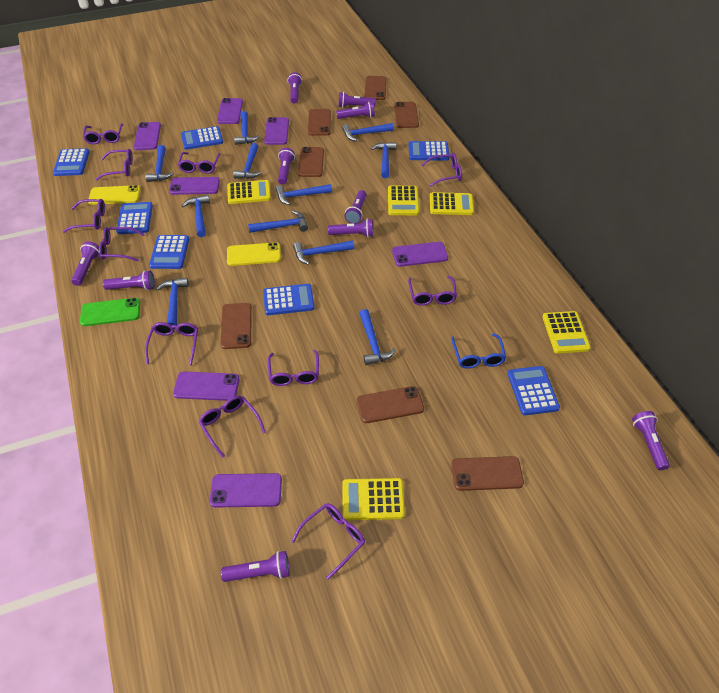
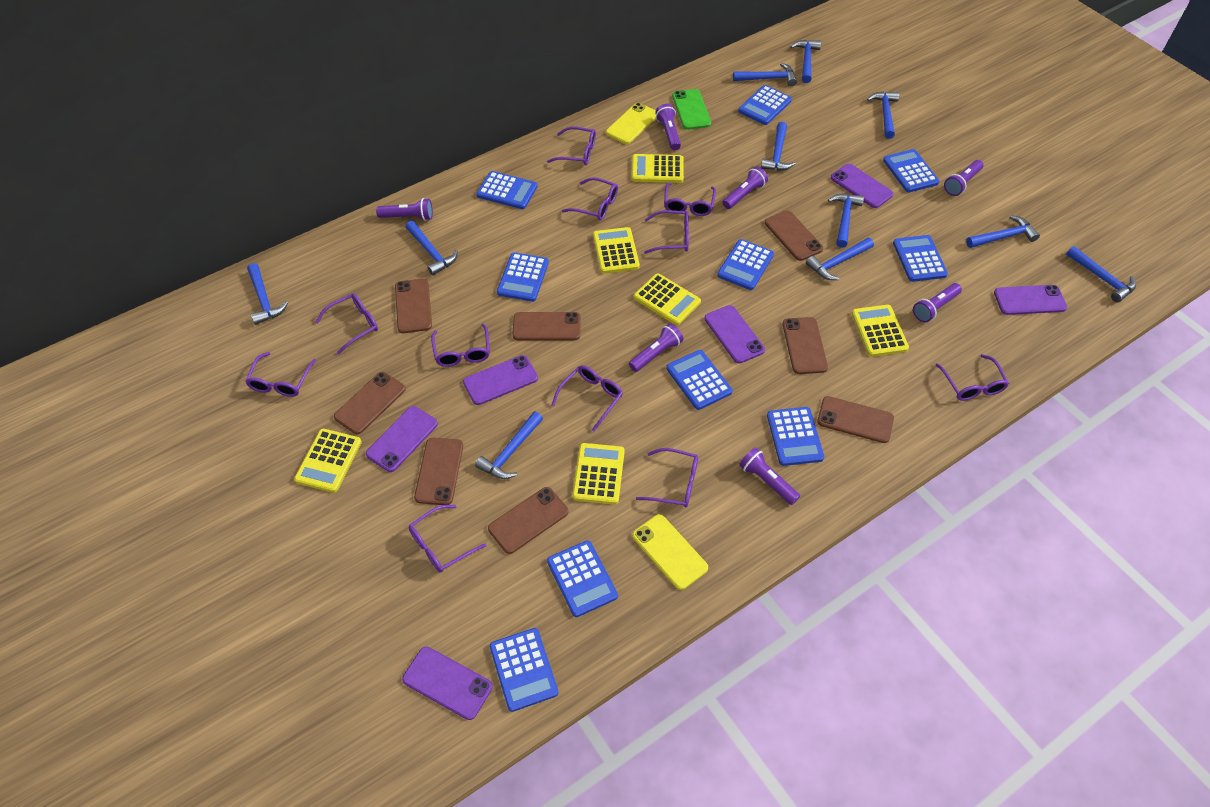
blue calculator: 7 -> 10
blue glasses: 1 -> 0
brown phone: 7 -> 8
purple flashlight: 10 -> 7
purple phone: 7 -> 6
yellow calculator: 5 -> 6

